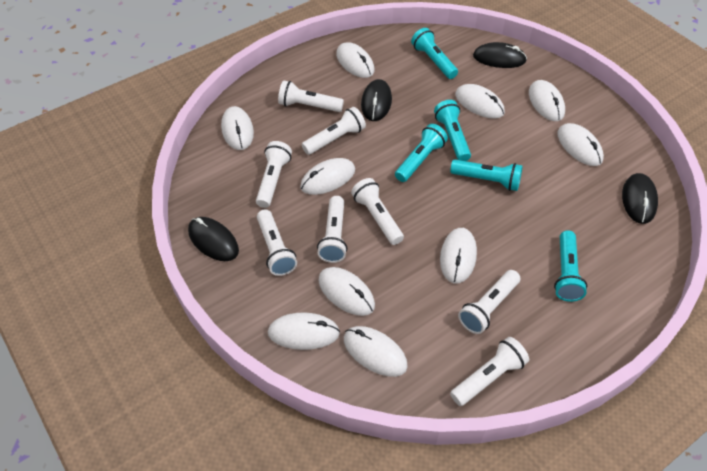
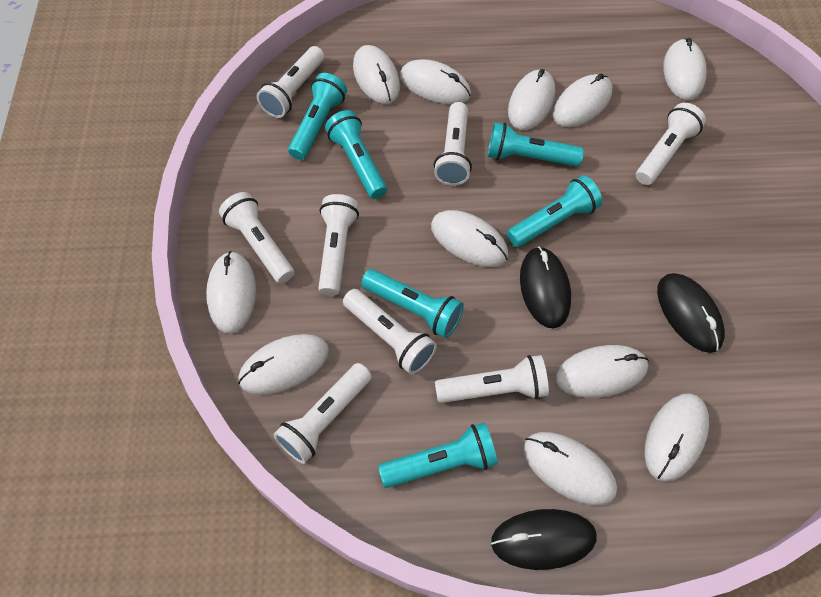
black mouse: 4 -> 3
turquoise flashlight: 5 -> 6
white mouse: 10 -> 11

